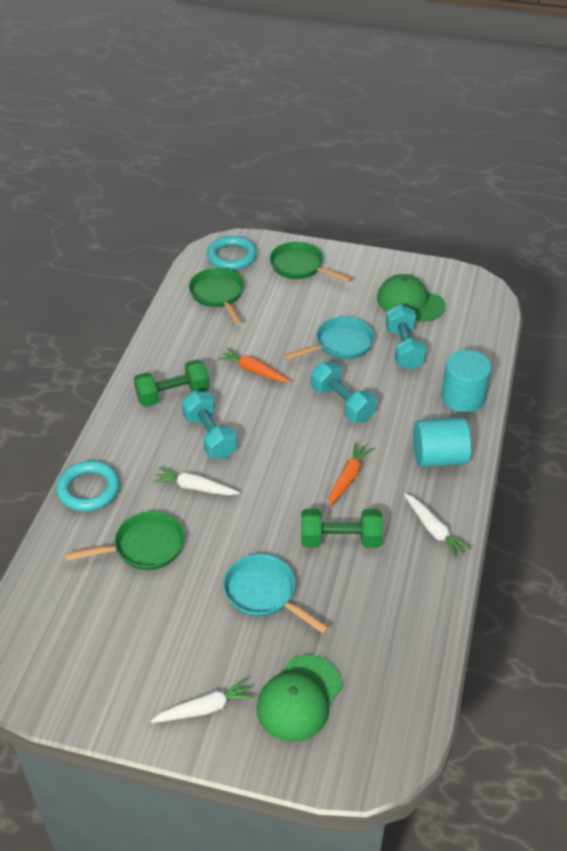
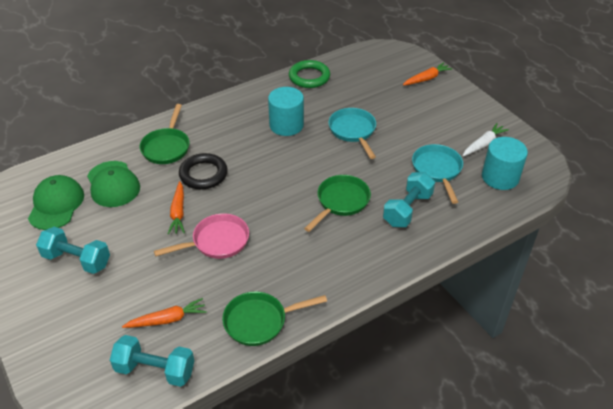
black ring: 0 -> 1
green dumbbell: 2 -> 0
green ring: 0 -> 1
orange carrot: 2 -> 3
pink pan: 0 -> 1
turquoise ring: 2 -> 0
white carrot: 3 -> 1

